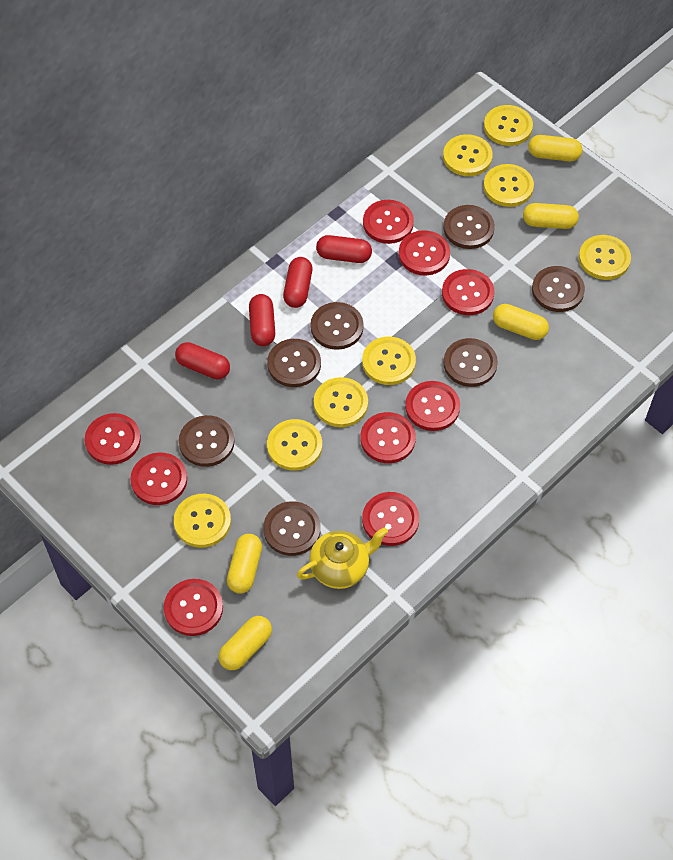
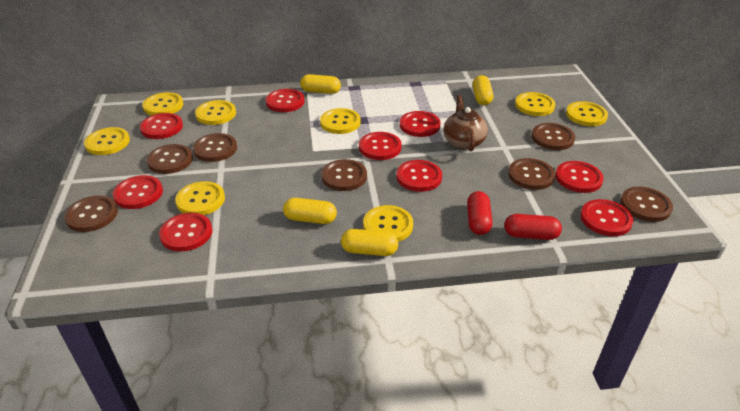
brown teapot: 0 -> 1
red capsule: 4 -> 2
yellow capsule: 5 -> 4
yellow teapot: 1 -> 0

